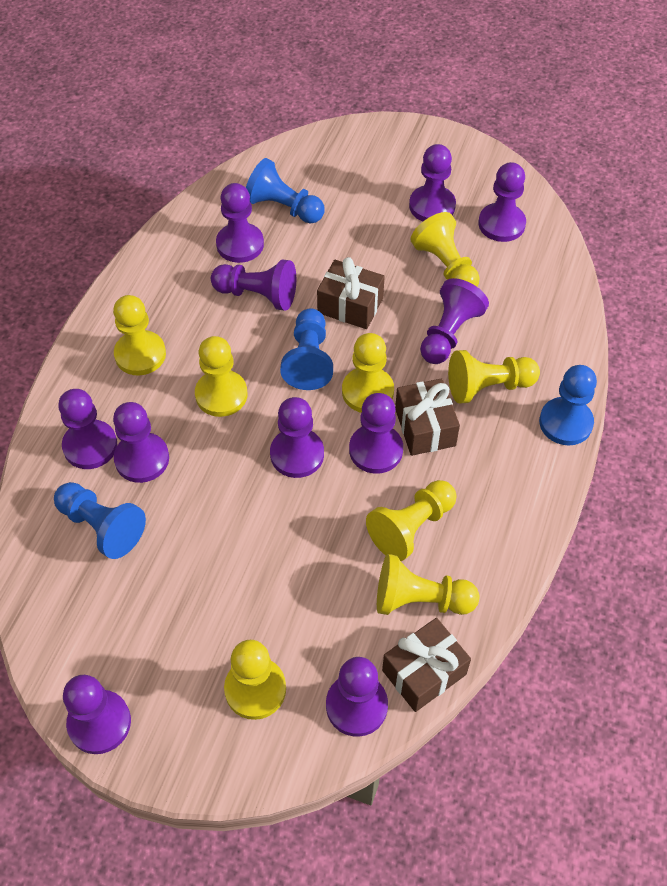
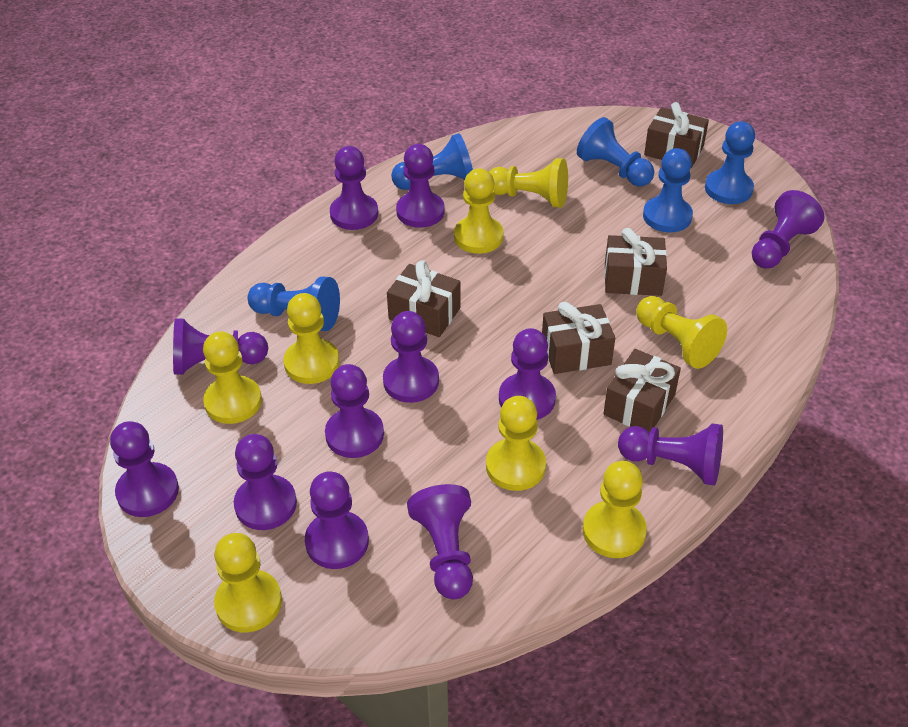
blue pawn: 4 -> 5
brown gift: 3 -> 5
purple pawn: 11 -> 12

